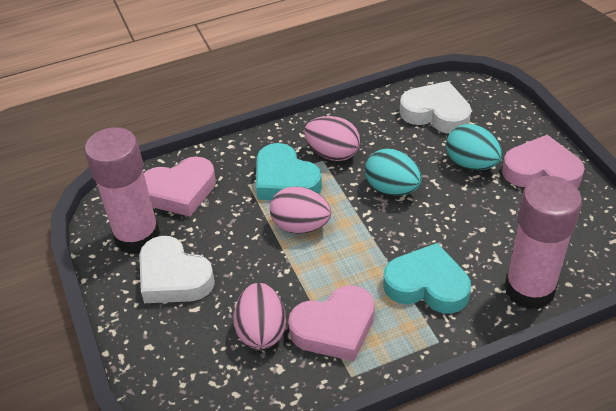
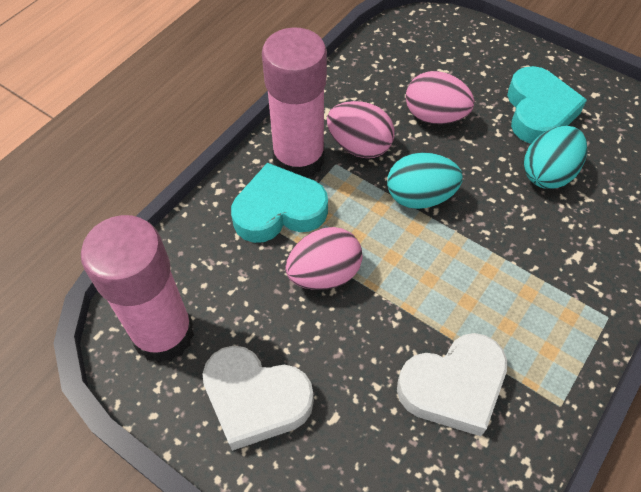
pink heart: 3 -> 0

